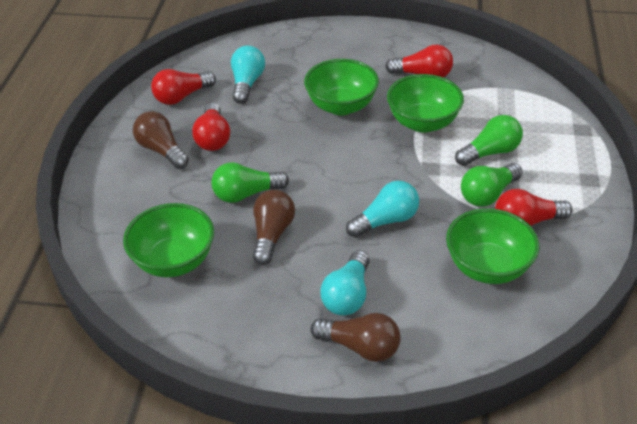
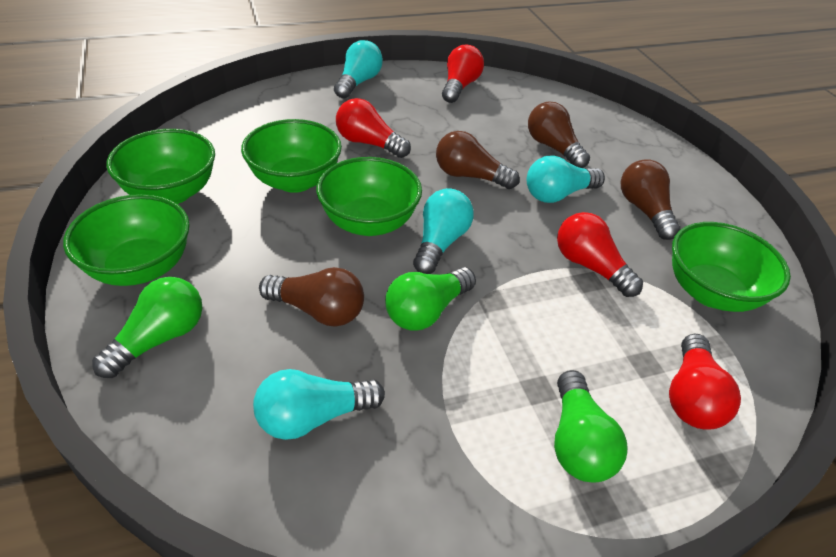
brown light bulb: 3 -> 4
green bowl: 4 -> 5
turquoise light bulb: 3 -> 4

